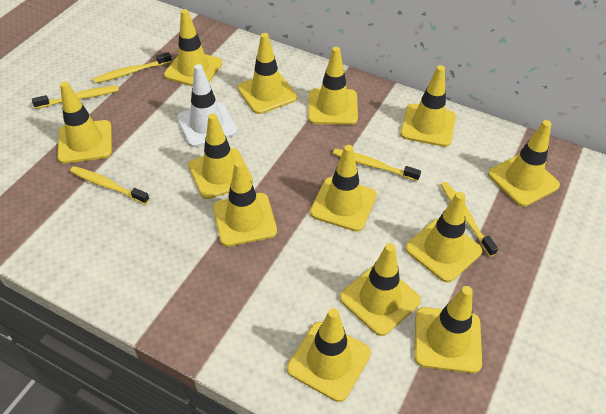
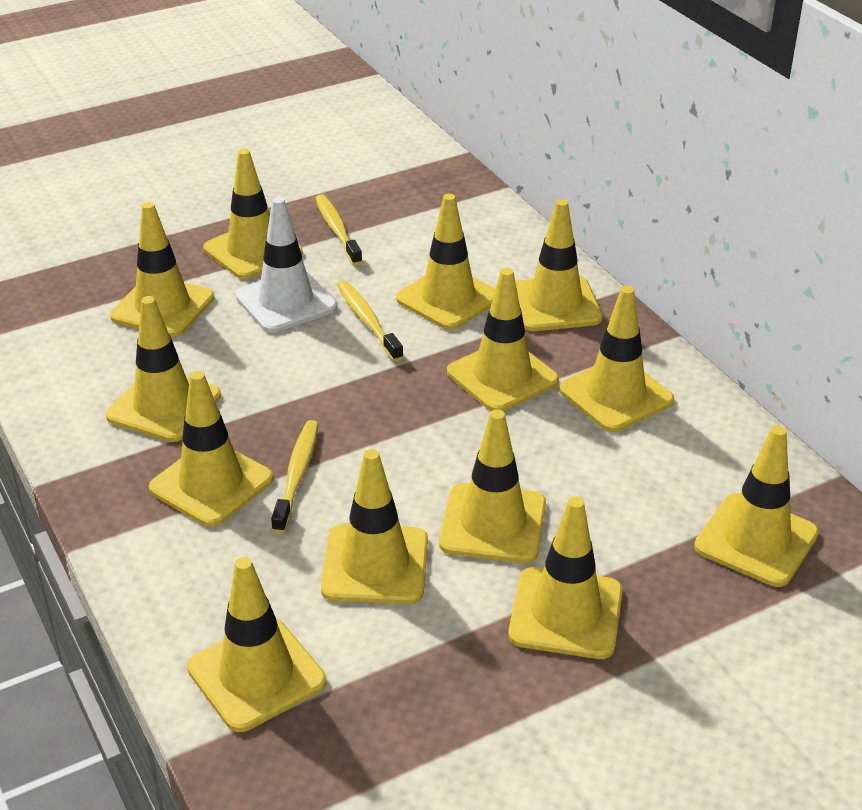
yellow toothbrush: 5 -> 3

